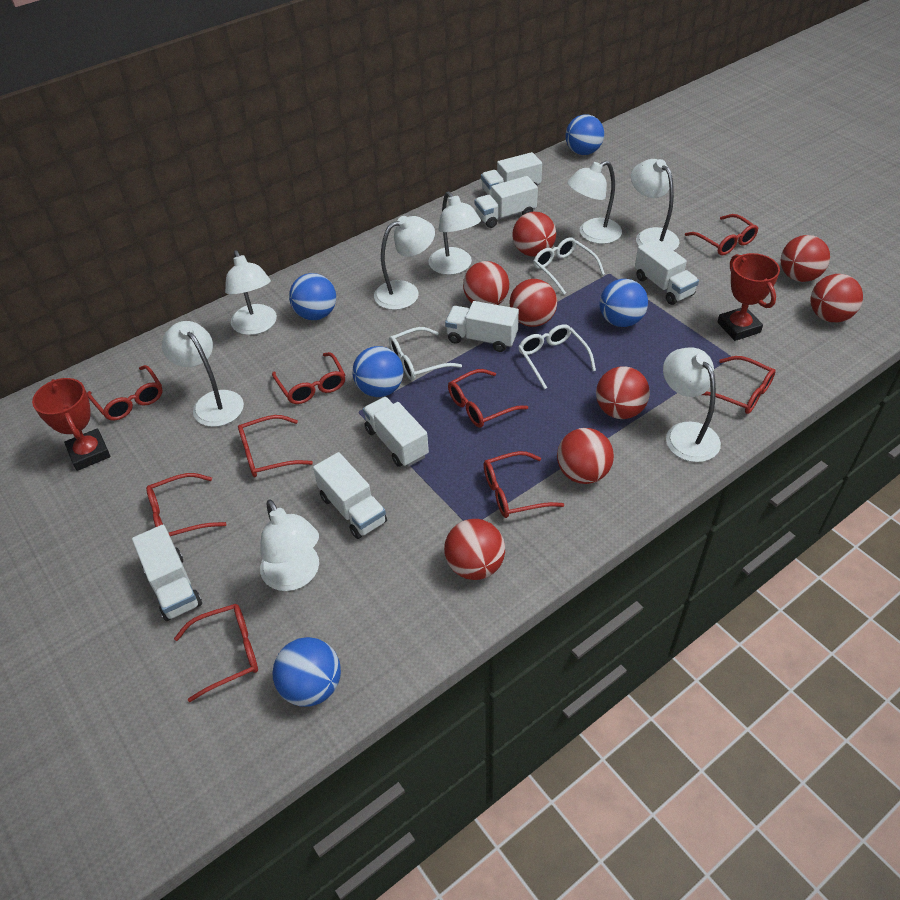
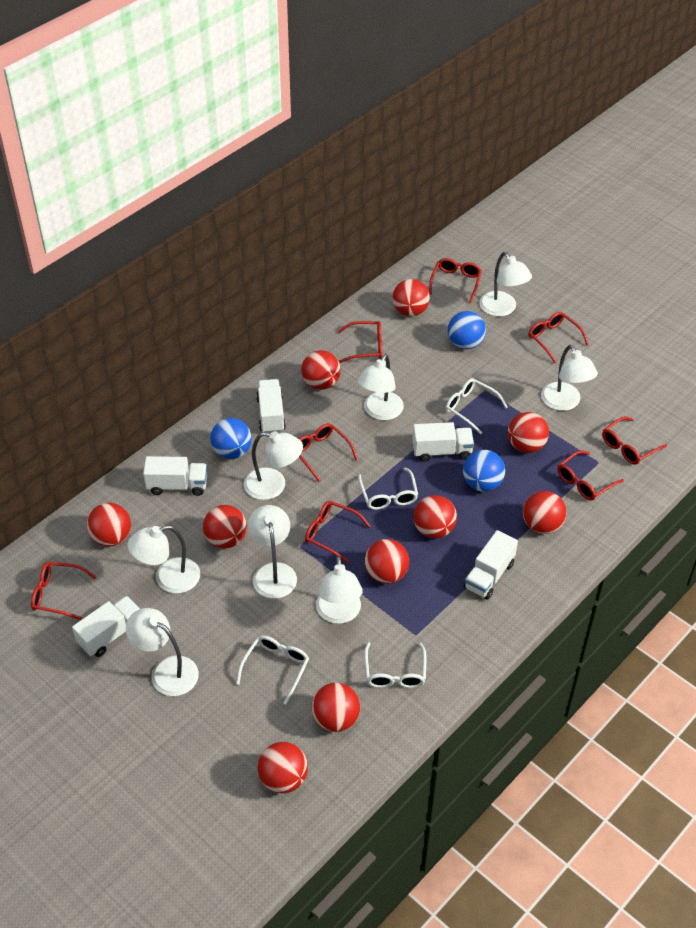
blue ball: 5 -> 3
red ball: 8 -> 10
red glasses: 9 -> 8
red trophy: 2 -> 0
white glasses: 3 -> 4
white truck: 7 -> 5

